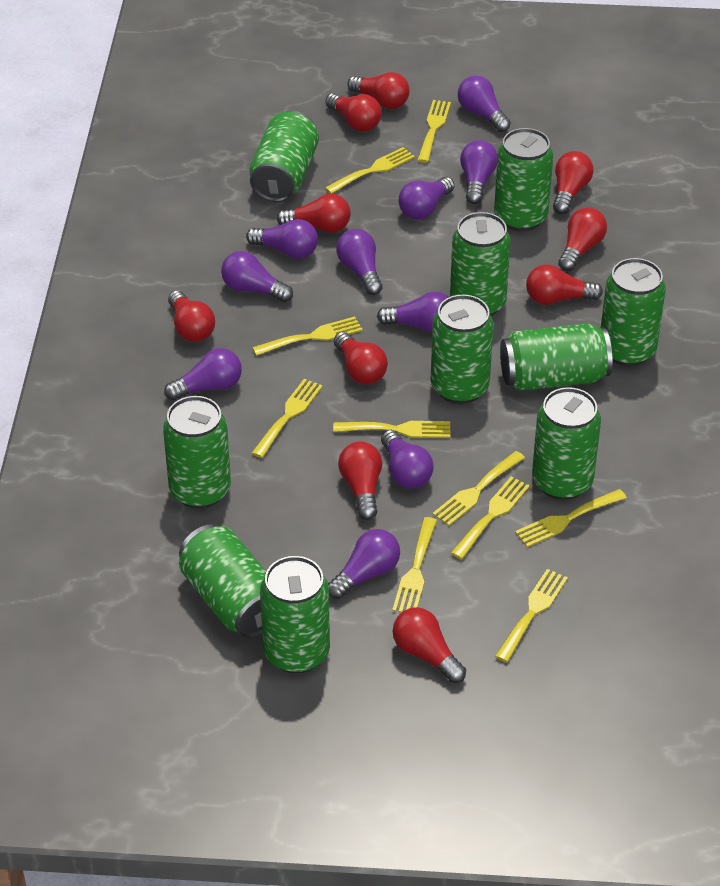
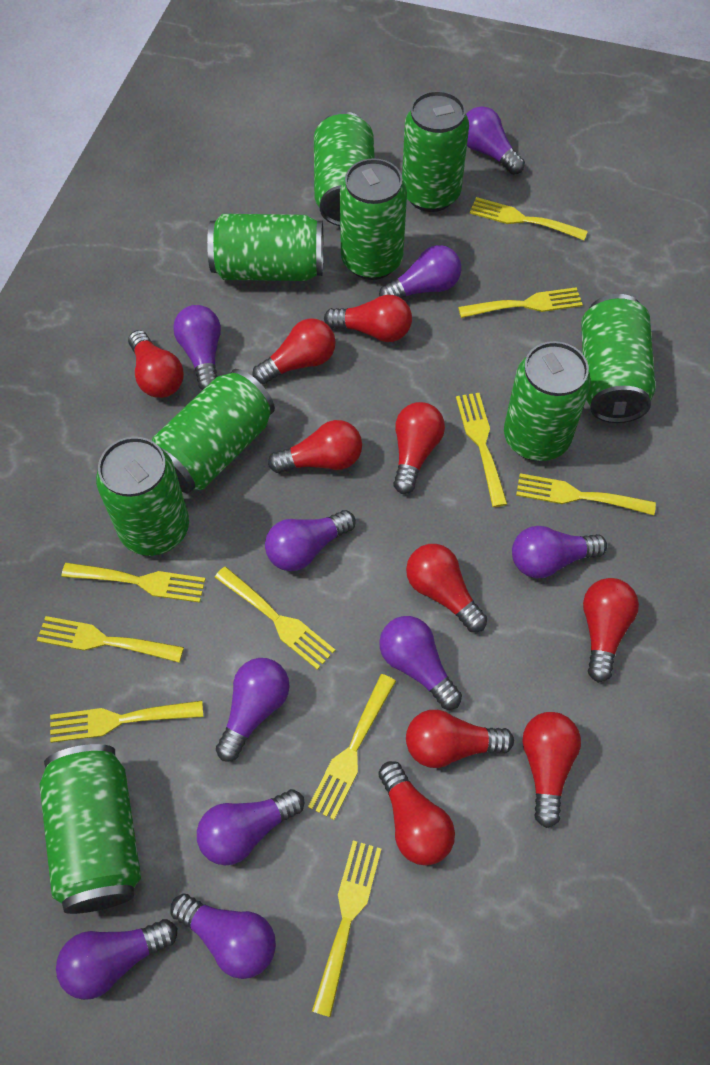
green can: 10 -> 9

